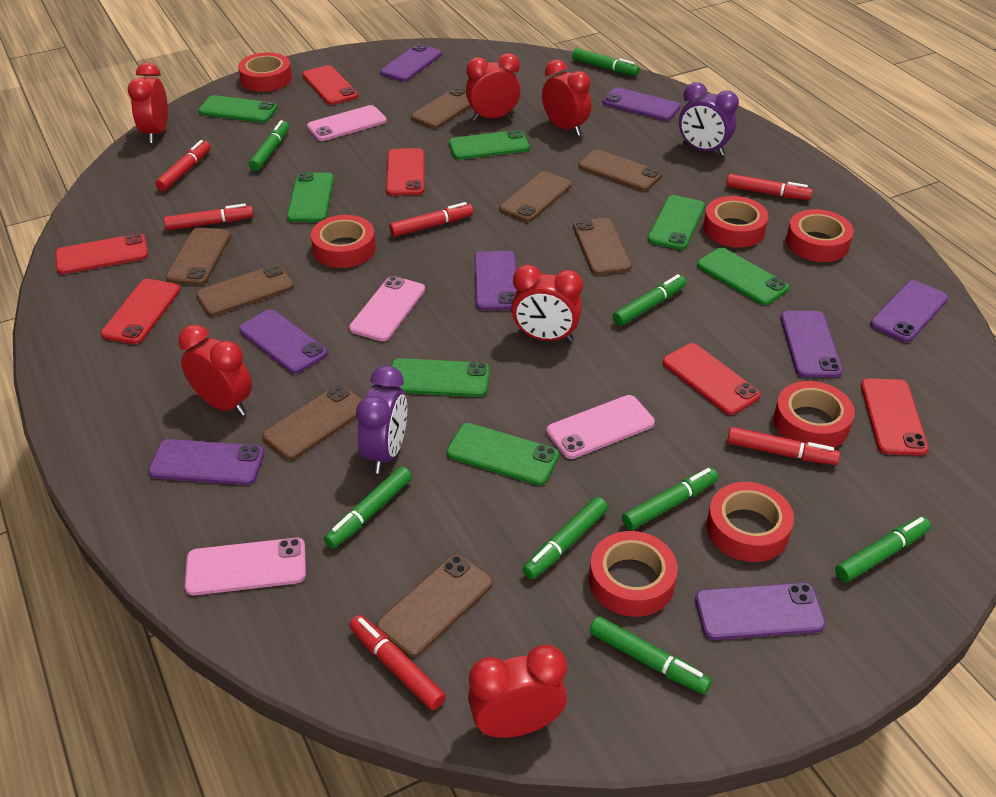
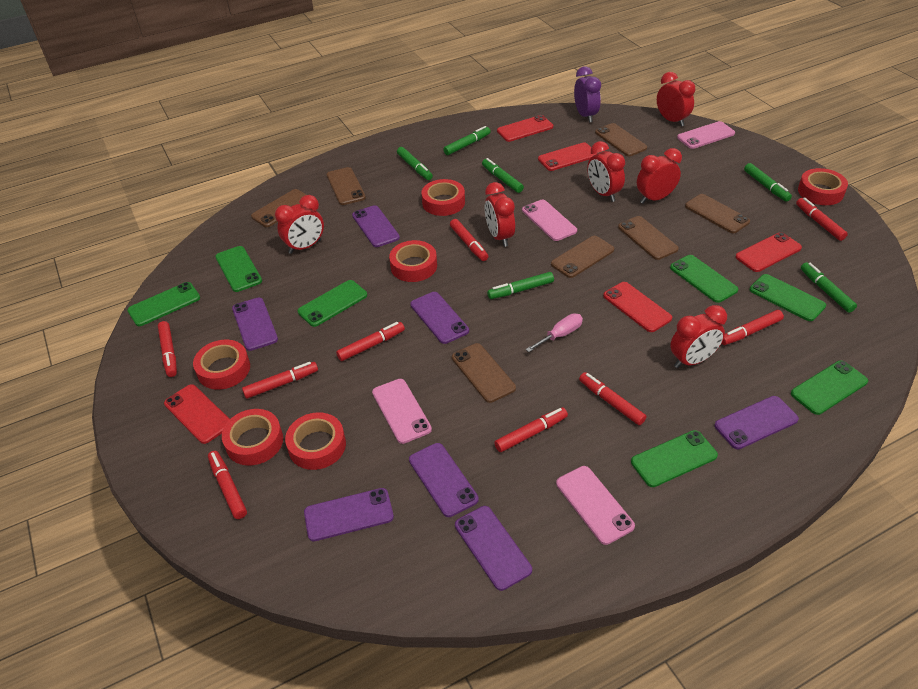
brown phone: 8 -> 7
green marker: 8 -> 6
pink screwdriver: 0 -> 1
purple clock: 2 -> 1
purple phone: 8 -> 7
red marker: 6 -> 9
red phone: 6 -> 5
red tape: 7 -> 6

